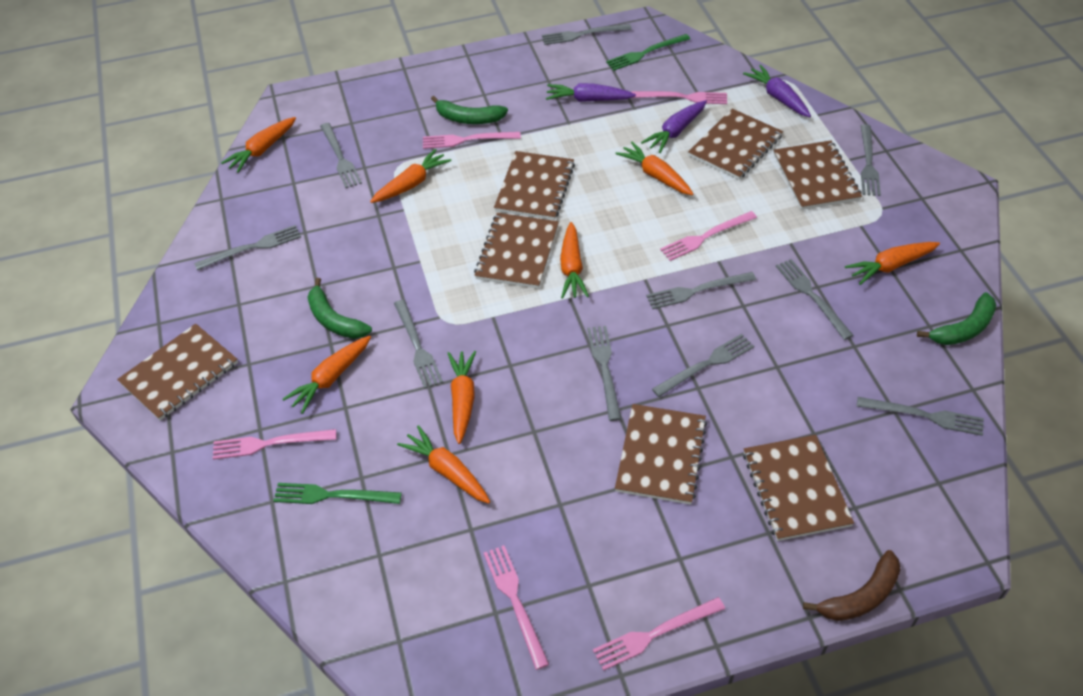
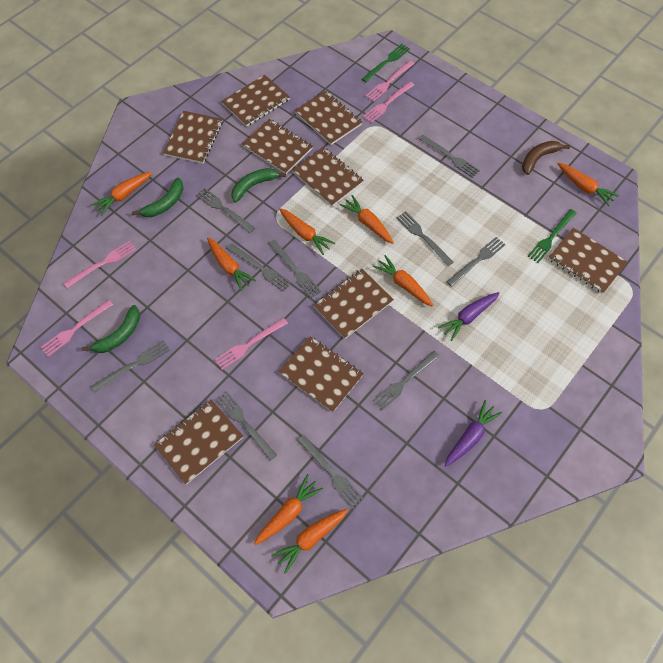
brown notebook: 7 -> 9
pink fork: 6 -> 5
purple carrot: 3 -> 2

